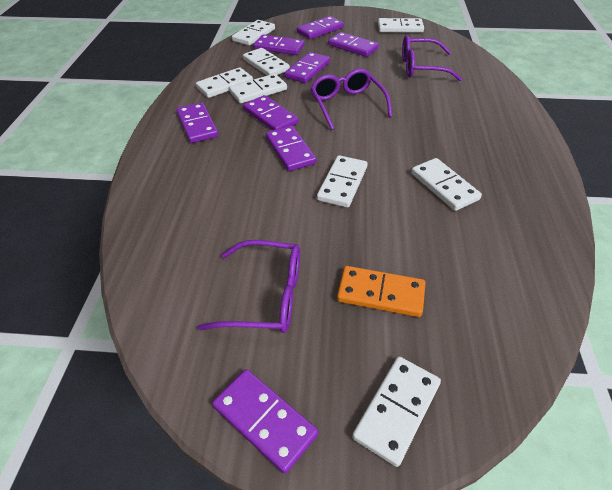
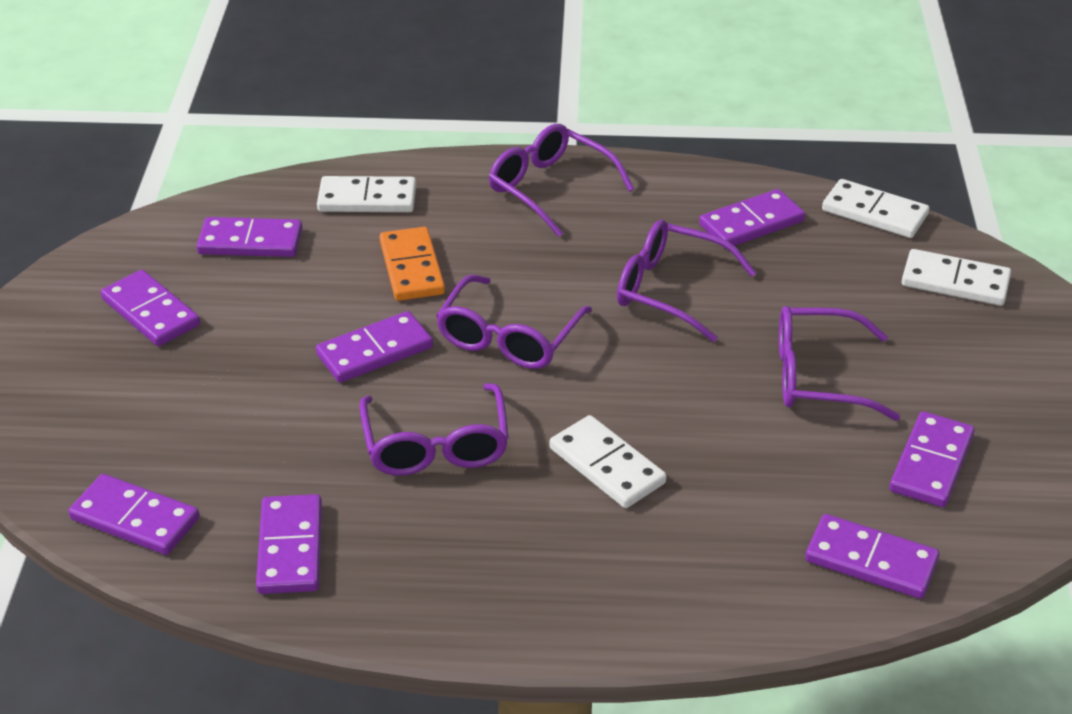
purple glasses: 3 -> 5
white domino: 8 -> 4

